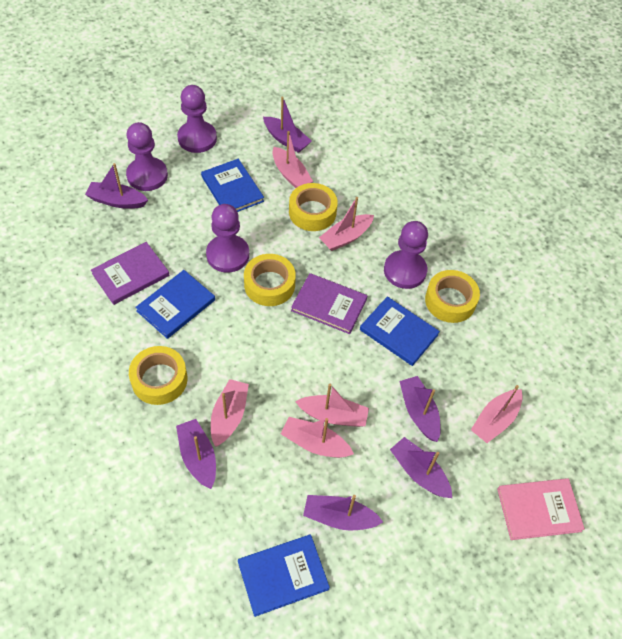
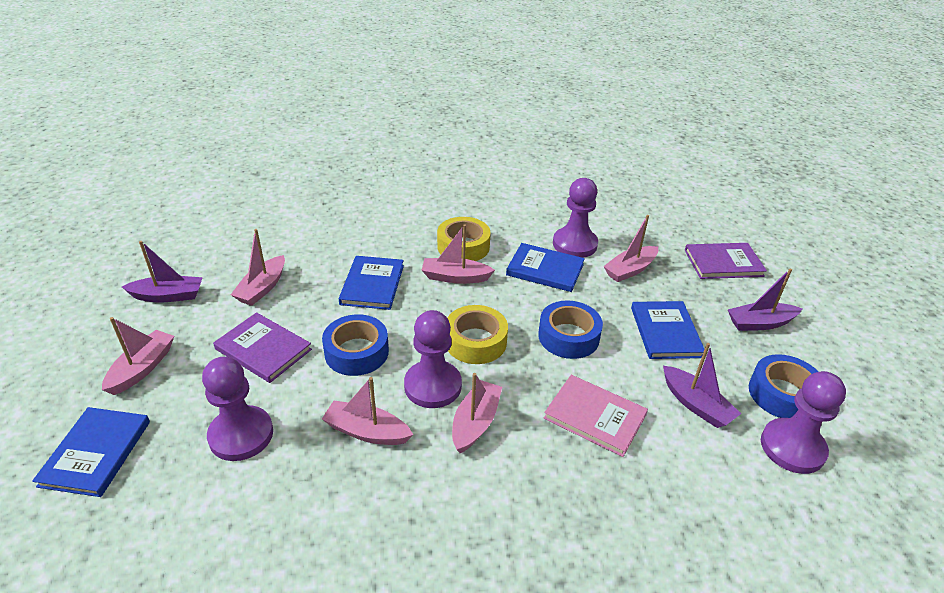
blue tape: 0 -> 3
purple boat: 6 -> 3
yellow tape: 4 -> 2

